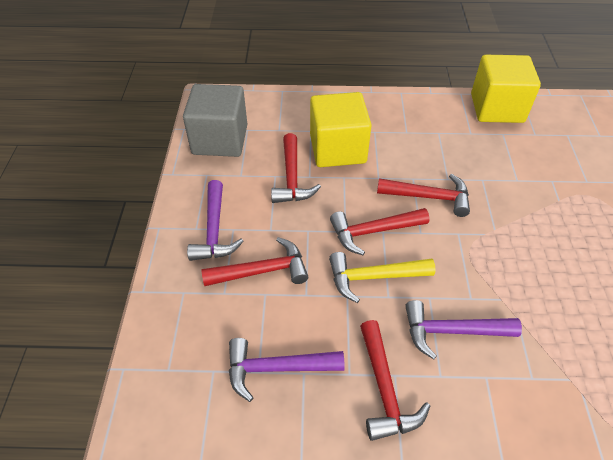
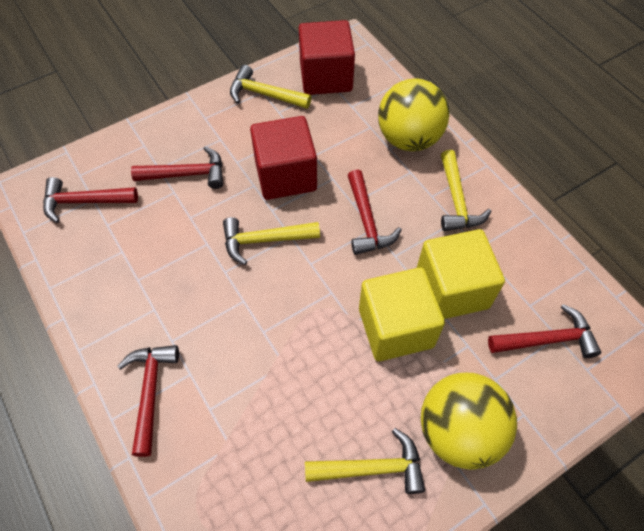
grey cube: 1 -> 0
purple hammer: 3 -> 0
red cube: 0 -> 2
yellow ball: 0 -> 2
yellow hammer: 1 -> 4

